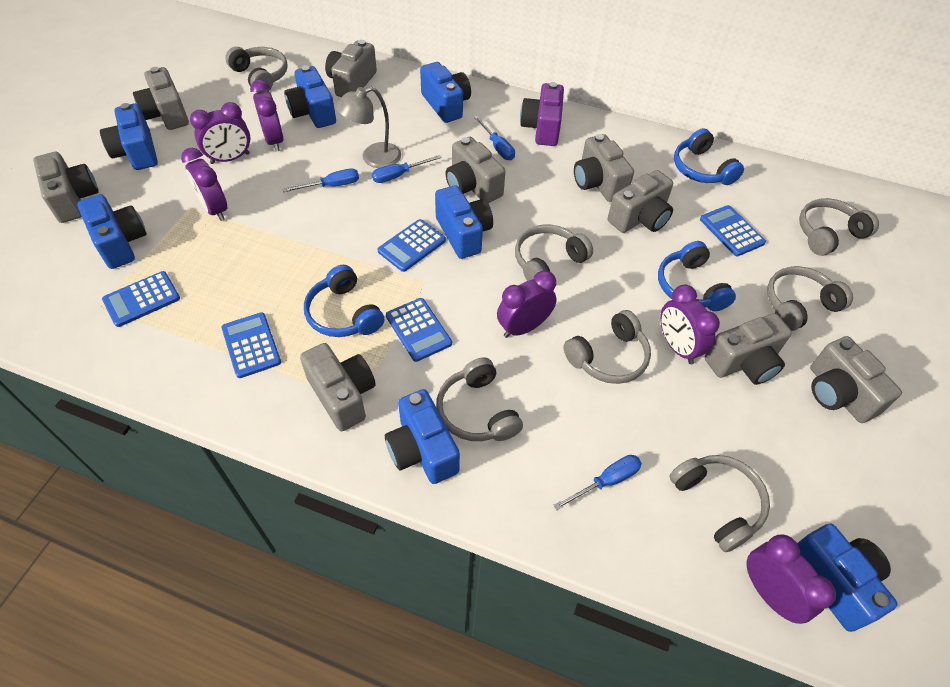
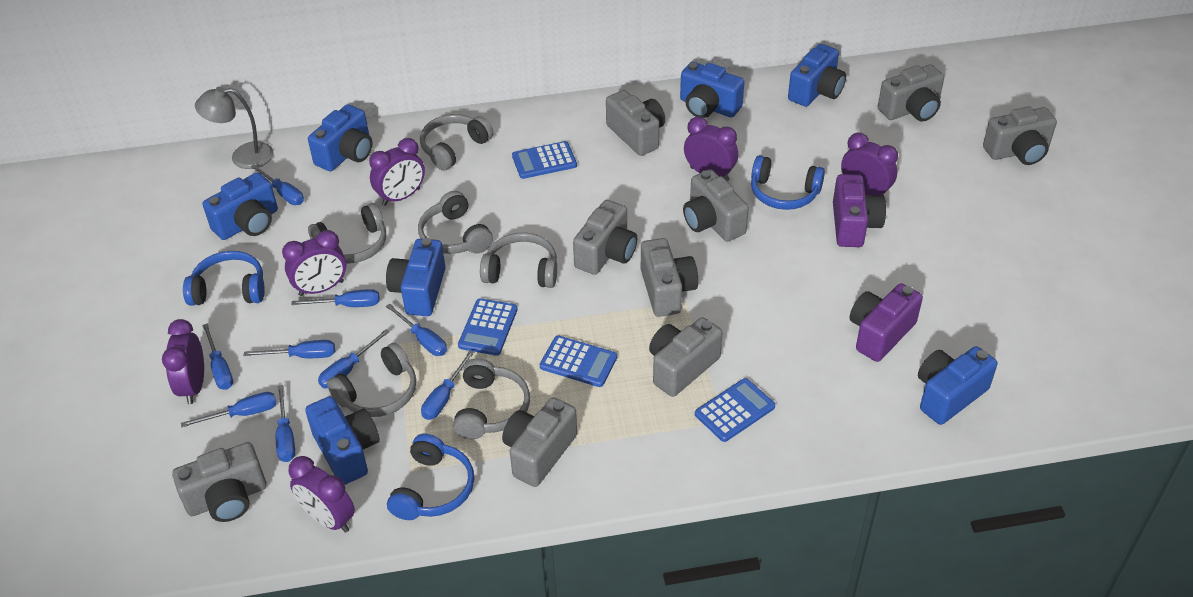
blue calculator: 5 -> 4
blue screwdriver: 4 -> 9
grey headphones: 7 -> 6
purple camera: 1 -> 2

